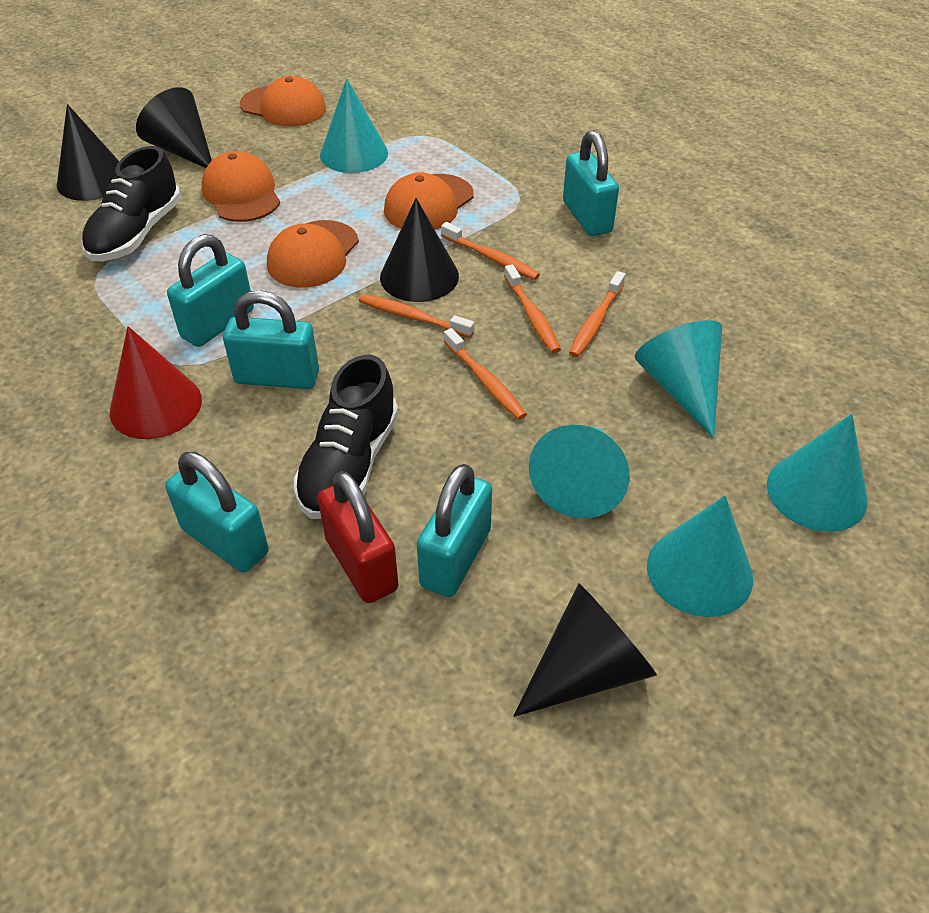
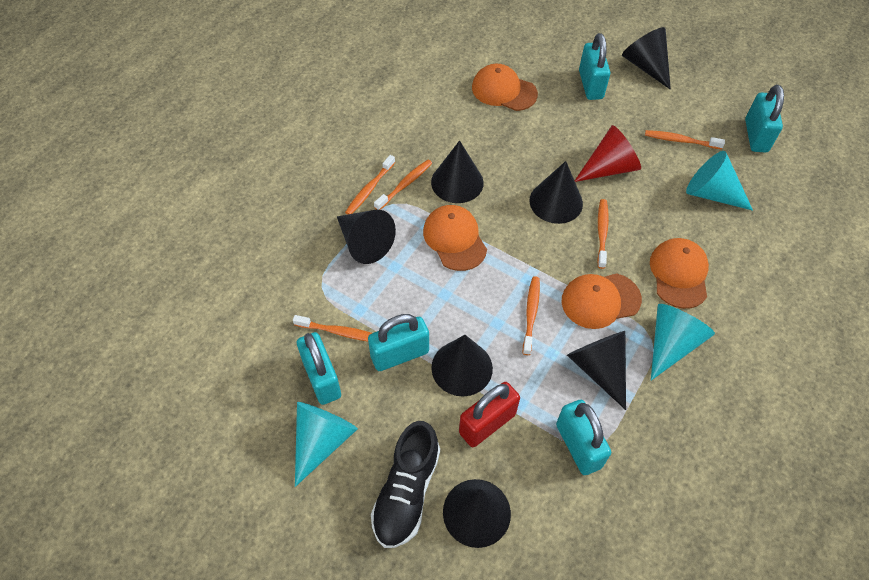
black cone: 4 -> 7
black shoe: 2 -> 1
orange toothbrush: 5 -> 6
turquoise cone: 5 -> 3

